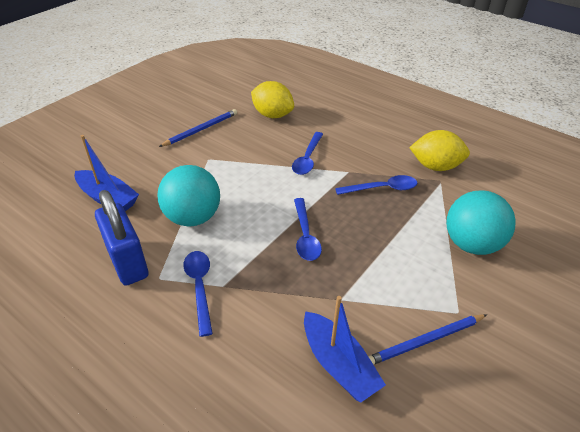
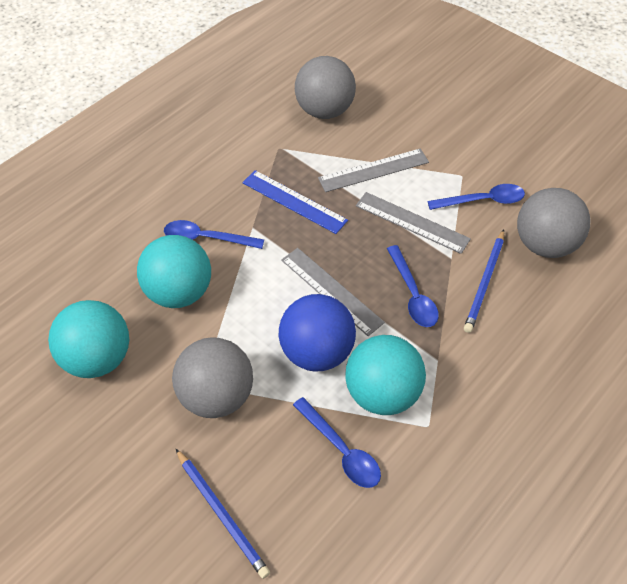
blue ball: 0 -> 1
blue boat: 2 -> 0
blue padlock: 1 -> 0
blue ruler: 0 -> 1
grey ball: 0 -> 3
grey ruler: 0 -> 3
turquoise ball: 2 -> 3
yellow lemon: 2 -> 0

